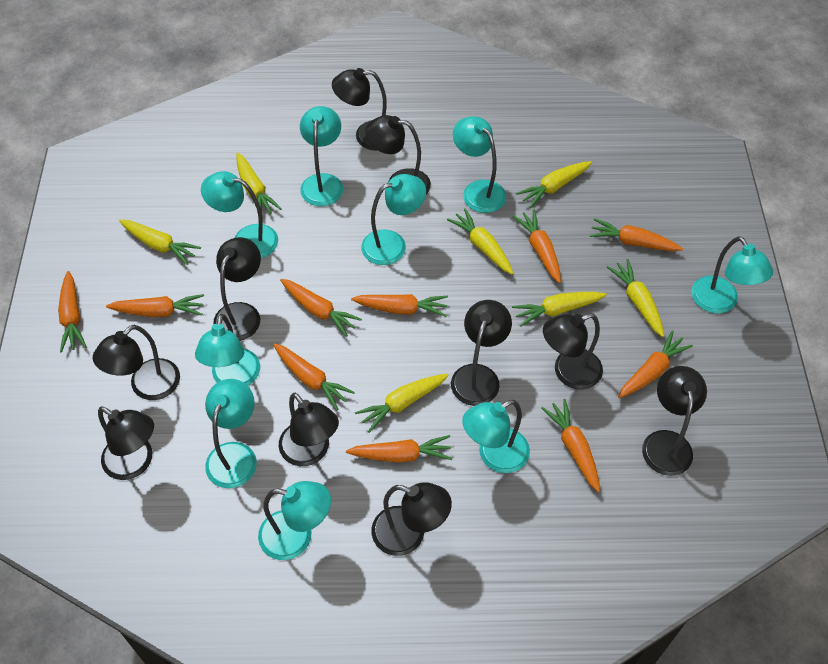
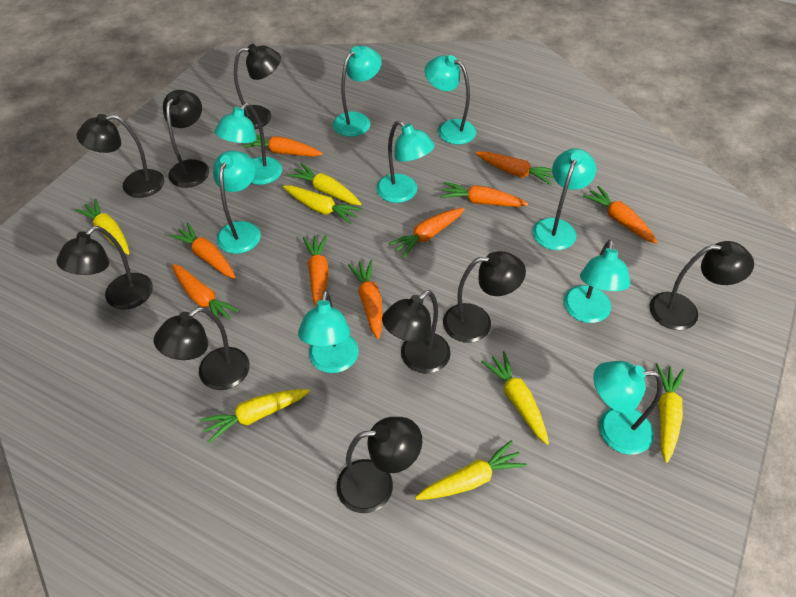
black lamp: 10 -> 9
orange carrot: 10 -> 9

